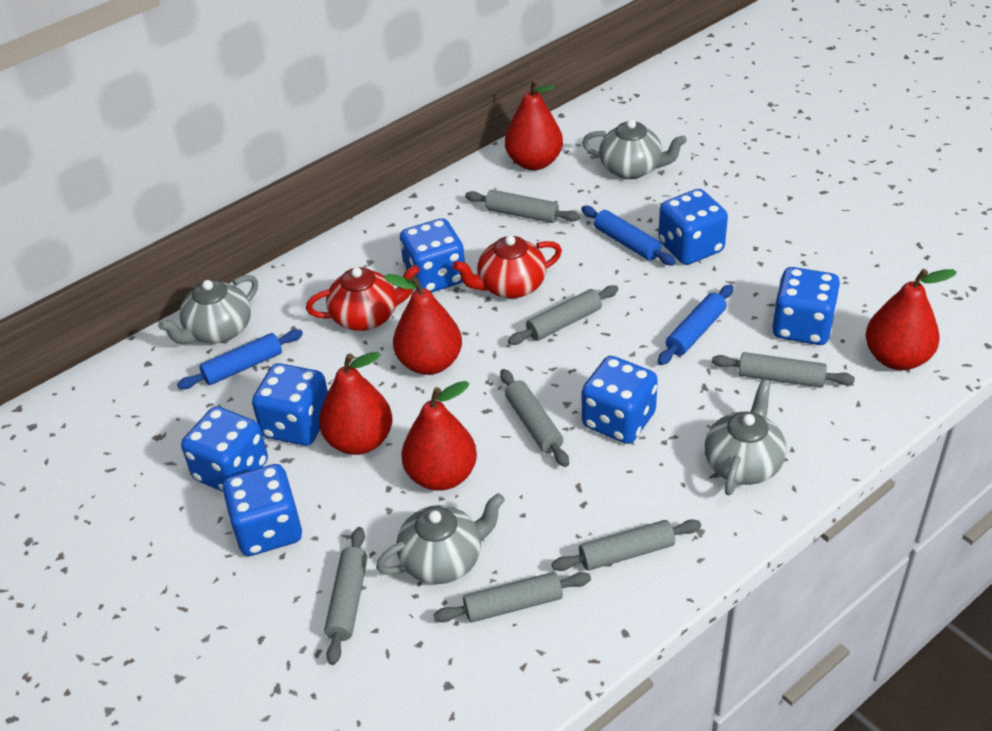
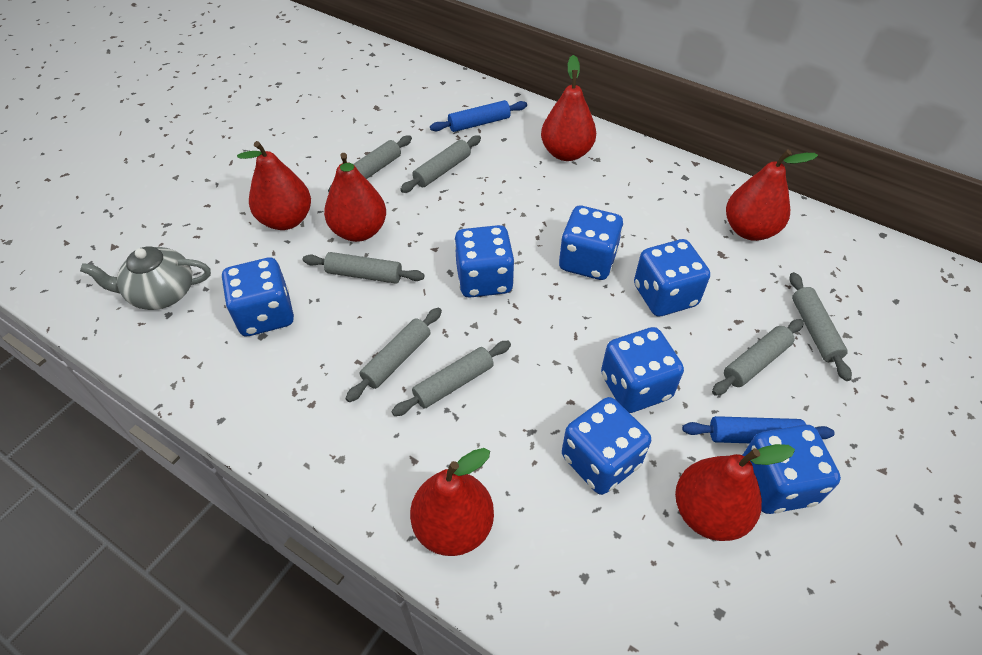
blue rolling pin: 3 -> 2
grey teapot: 4 -> 1
red pear: 5 -> 6
red teapot: 2 -> 0

